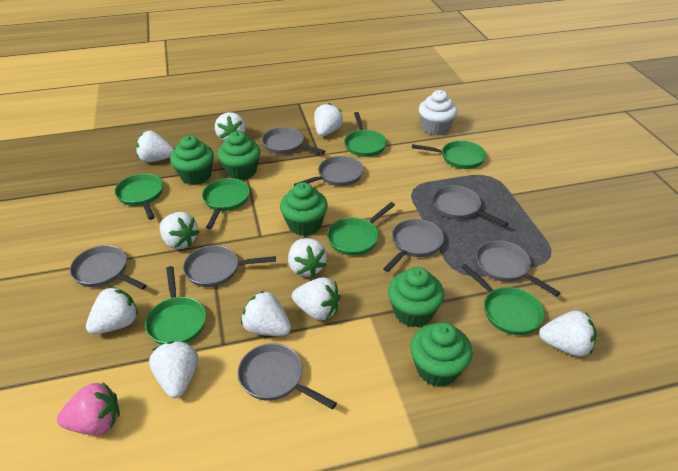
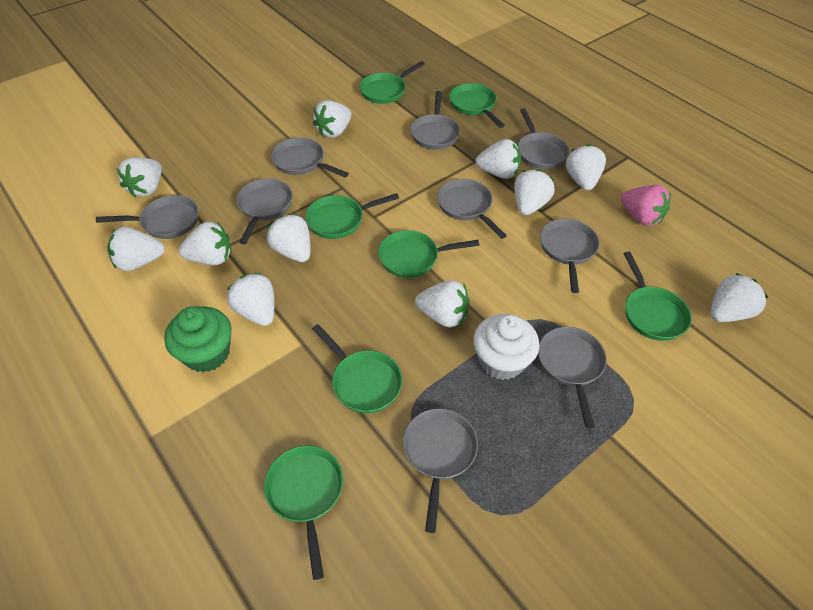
green cupcake: 5 -> 1
grey pan: 8 -> 9
white strawberry: 10 -> 11

